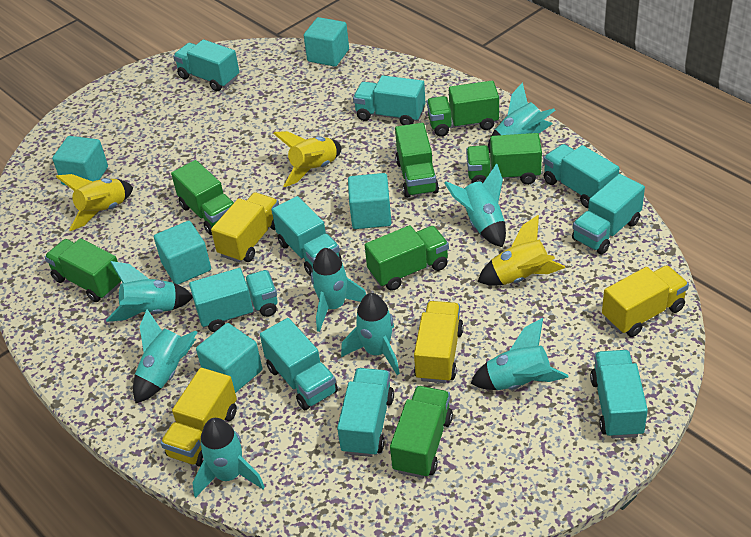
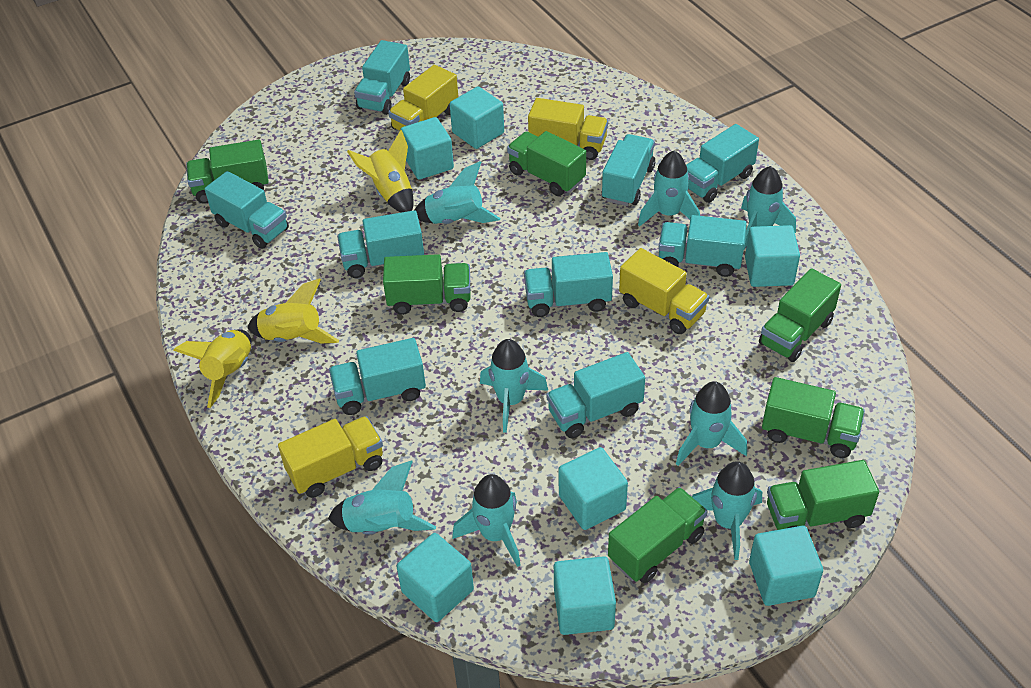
turquoise cube: 5 -> 7

